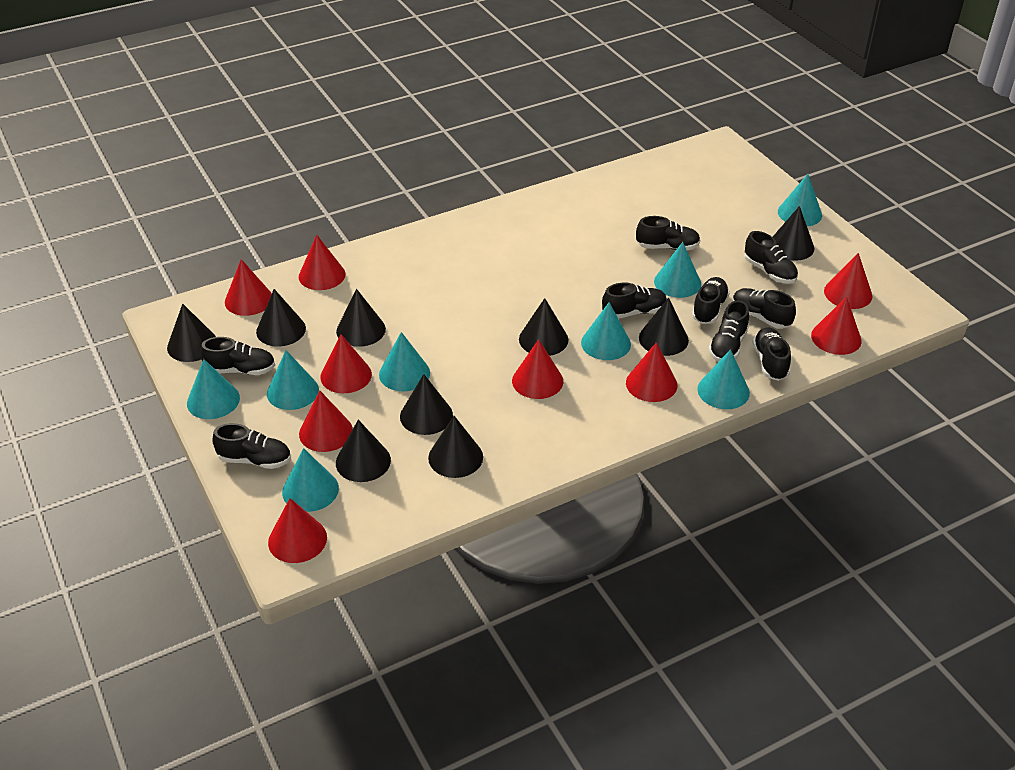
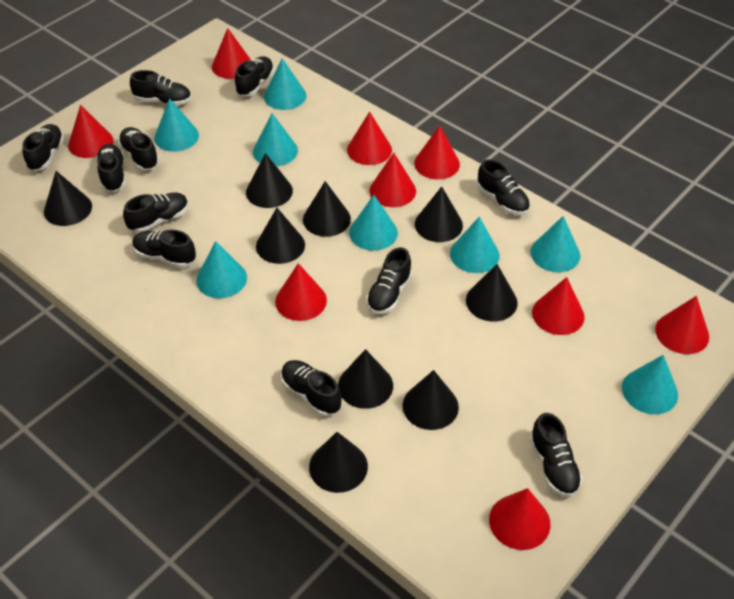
black shoe: 9 -> 11

